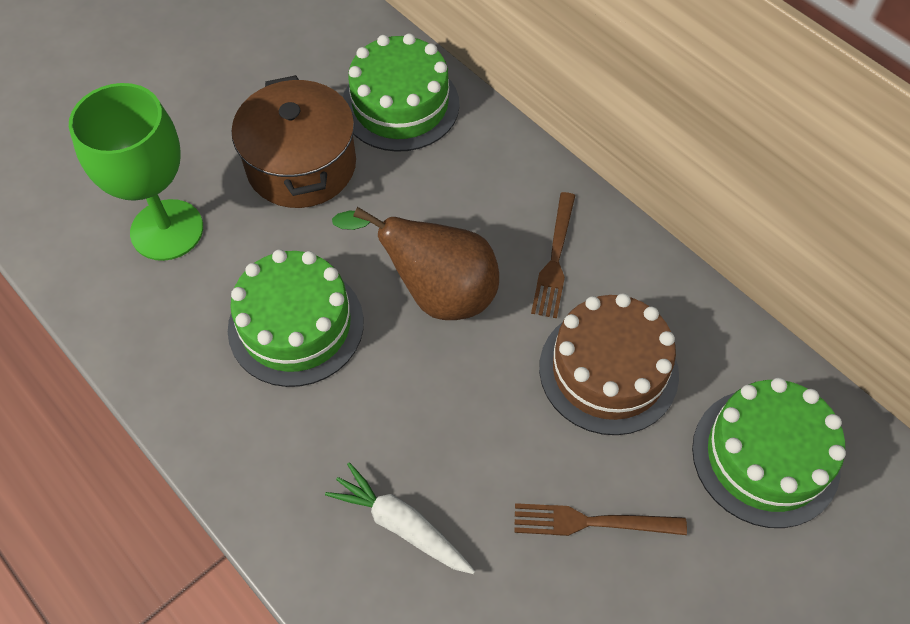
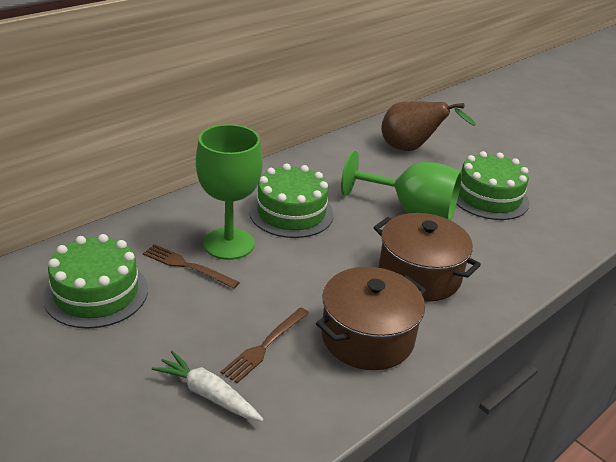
brown cake: 1 -> 0
brown pot: 1 -> 2
green goblet: 1 -> 2

